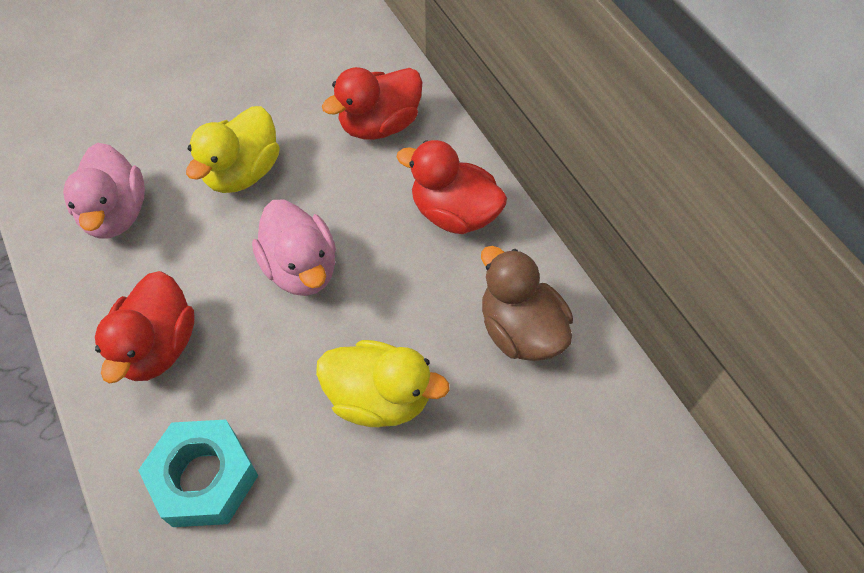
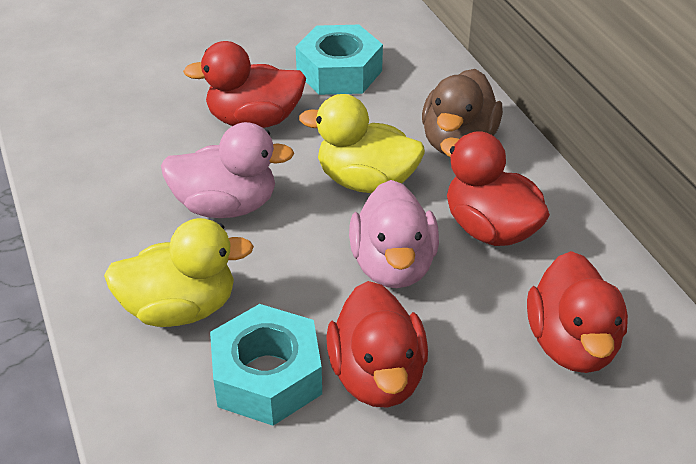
red duck: 3 -> 4
turquoise nut: 1 -> 2

